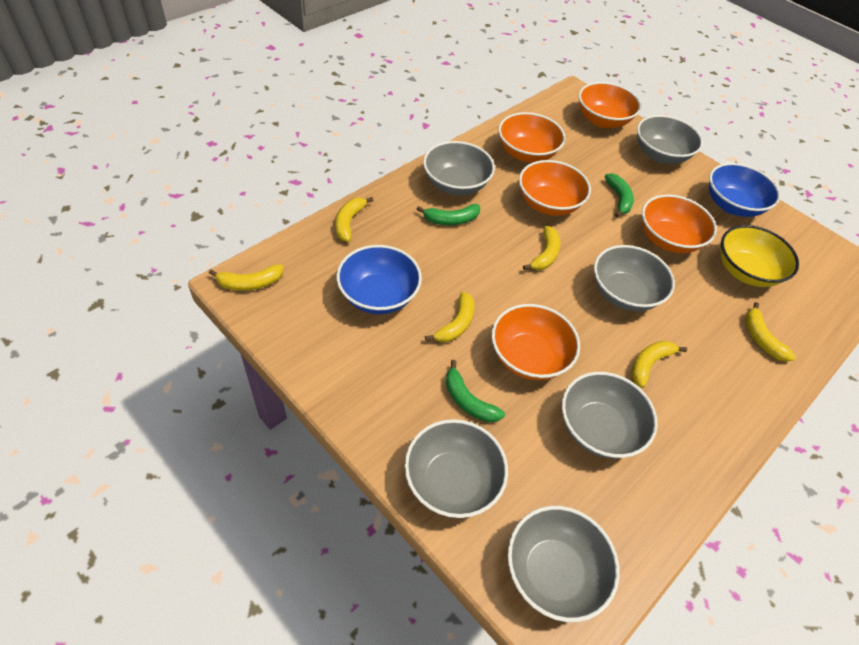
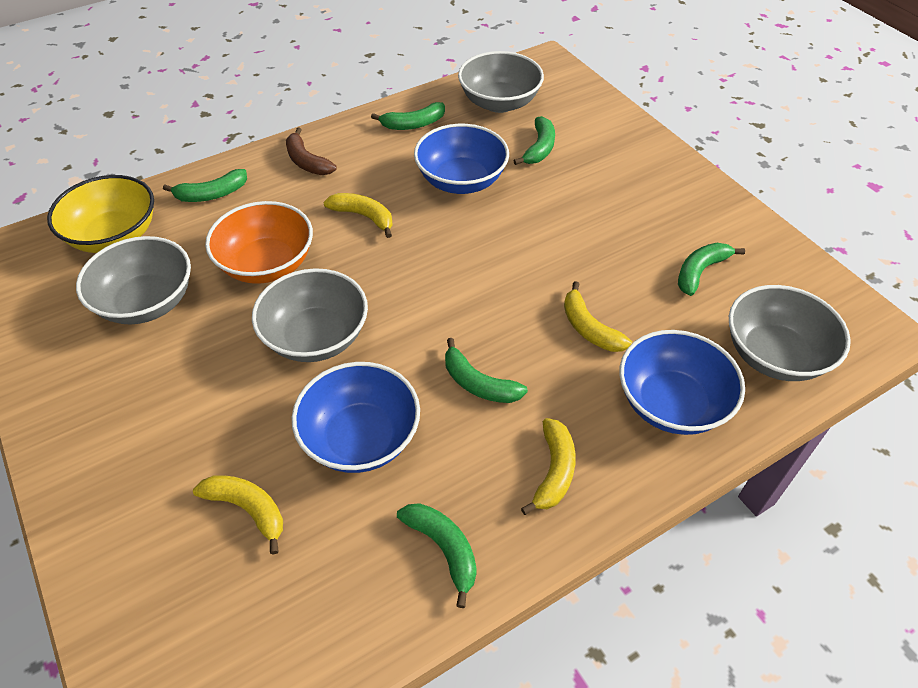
blue bowl: 2 -> 3
brown banana: 0 -> 1
green banana: 3 -> 6
grey bowl: 6 -> 4
orange bowl: 5 -> 1
yellow banana: 6 -> 4

